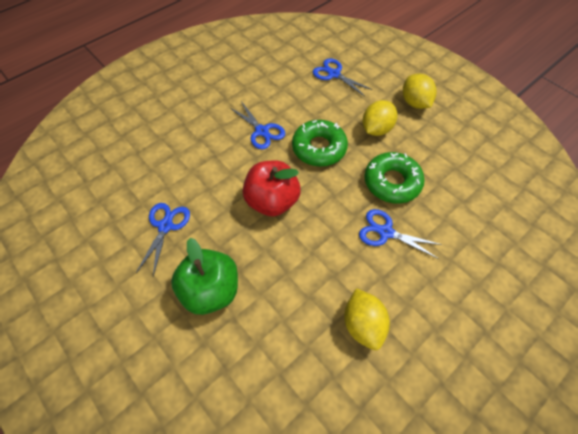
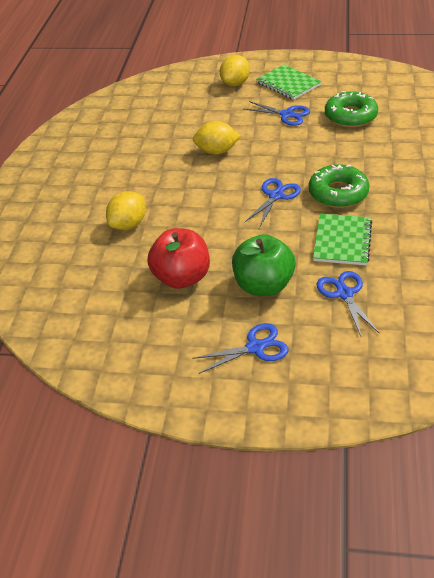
green notebook: 0 -> 2

